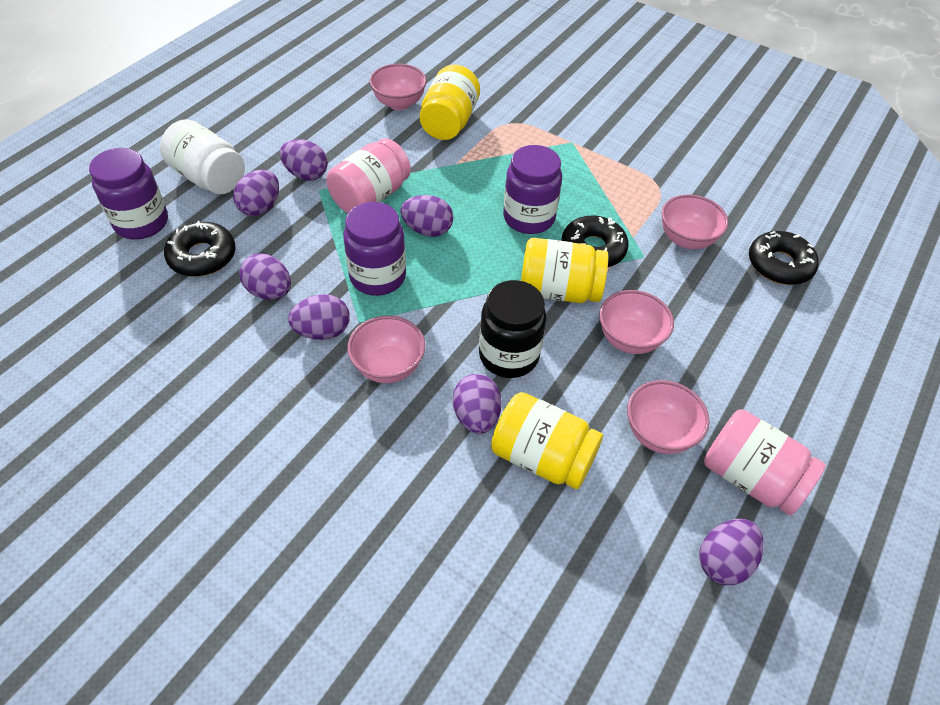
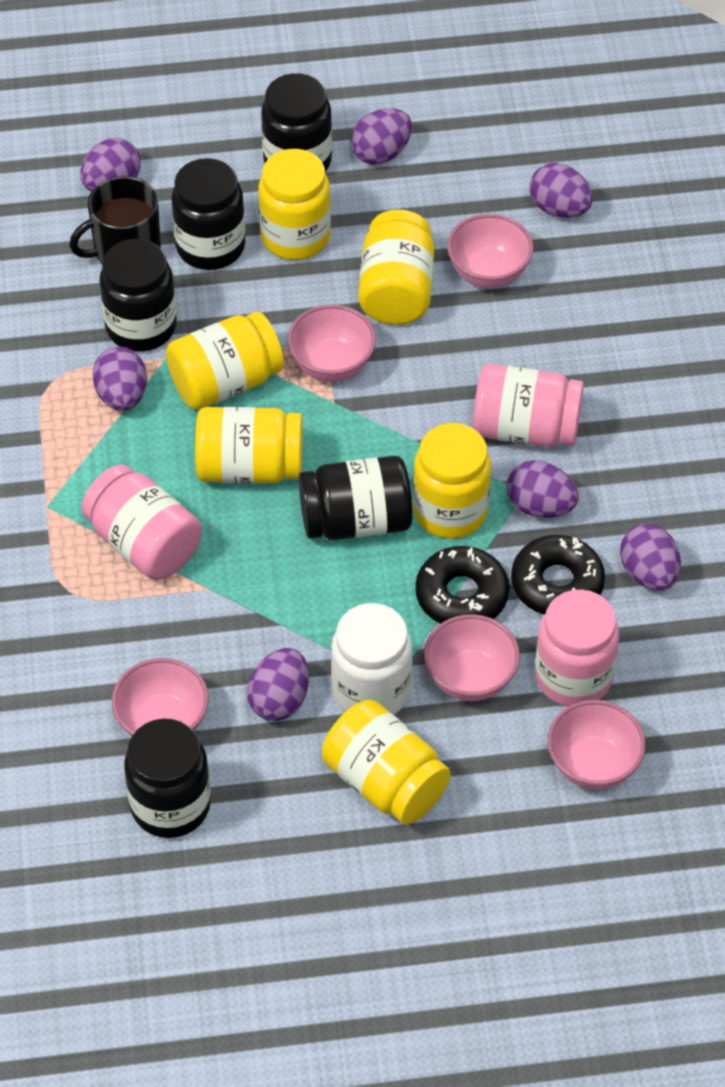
black donut: 3 -> 2
black jar: 1 -> 5
black mug: 0 -> 1
pink jar: 2 -> 3
purple jar: 3 -> 0
yellow jar: 3 -> 6

